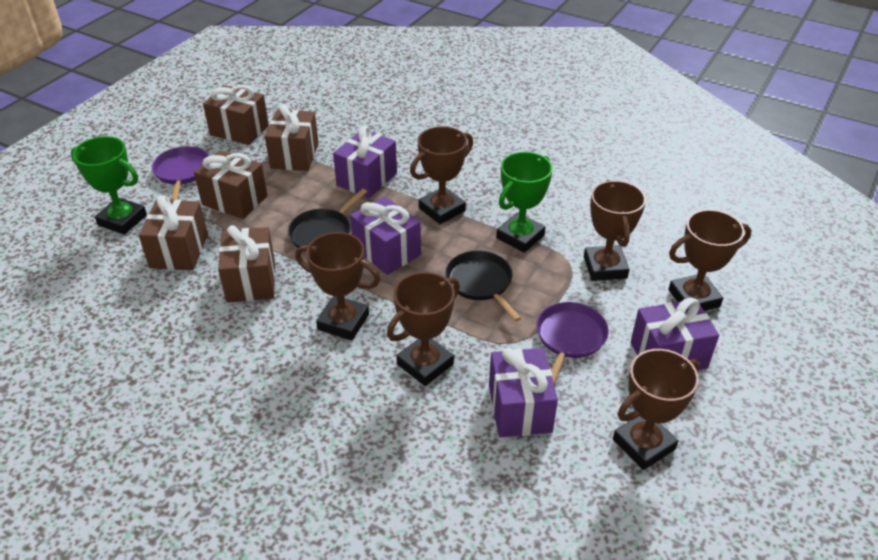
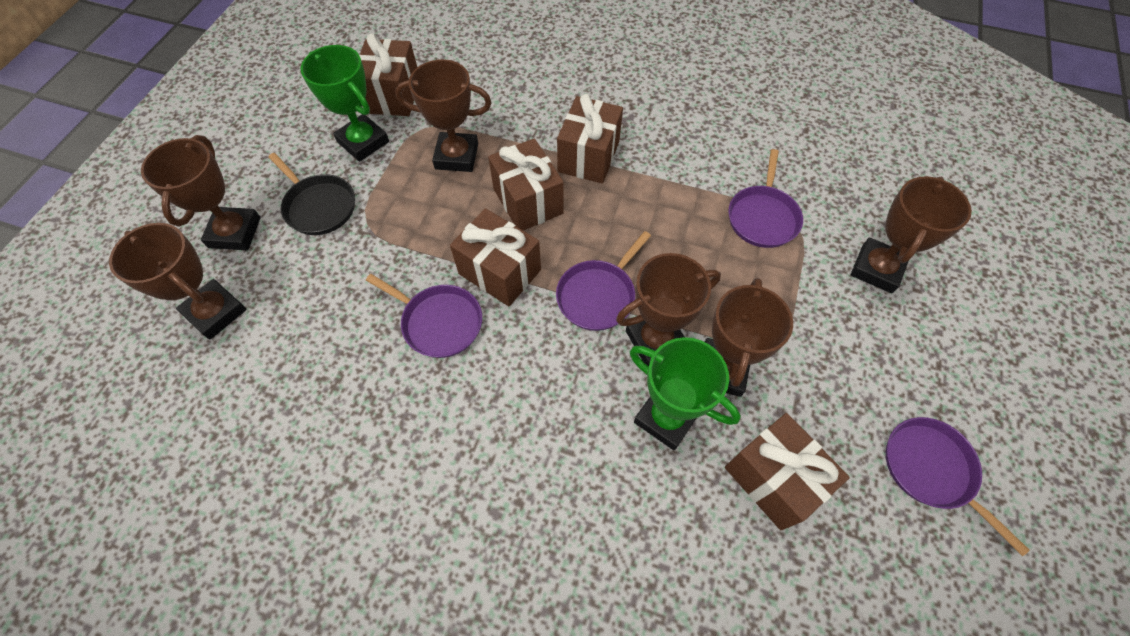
black pan: 2 -> 1
purple gift: 4 -> 0
purple pan: 2 -> 4

